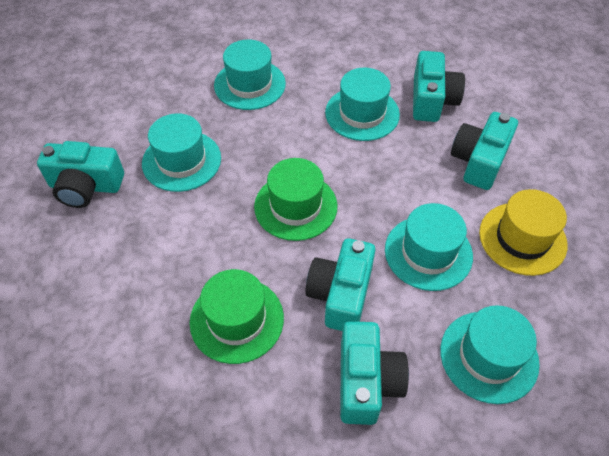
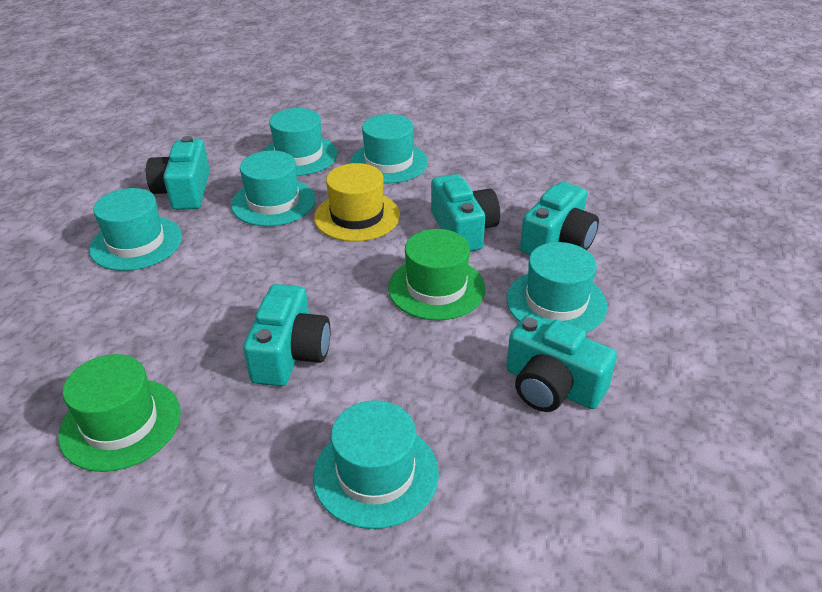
turquoise hat: 5 -> 6

